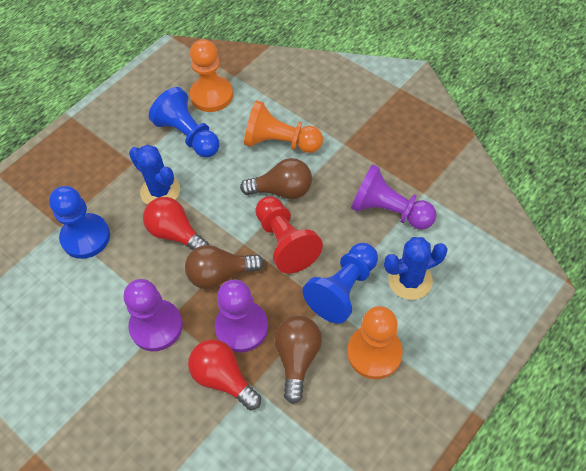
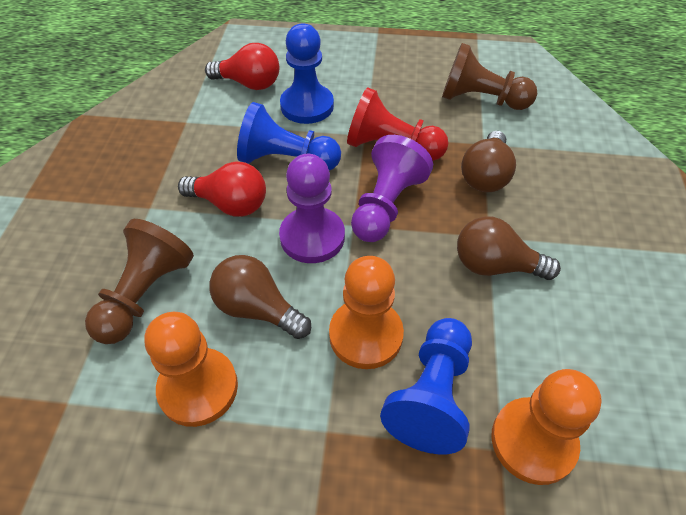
blue cactus: 2 -> 0
brown pawn: 0 -> 2
purple pawn: 3 -> 2

